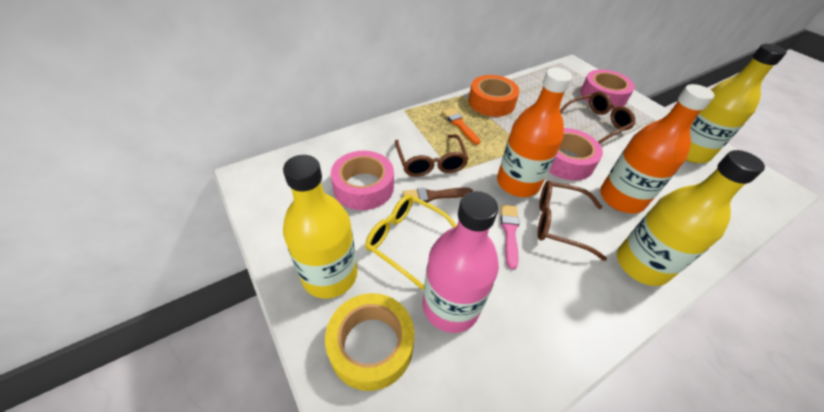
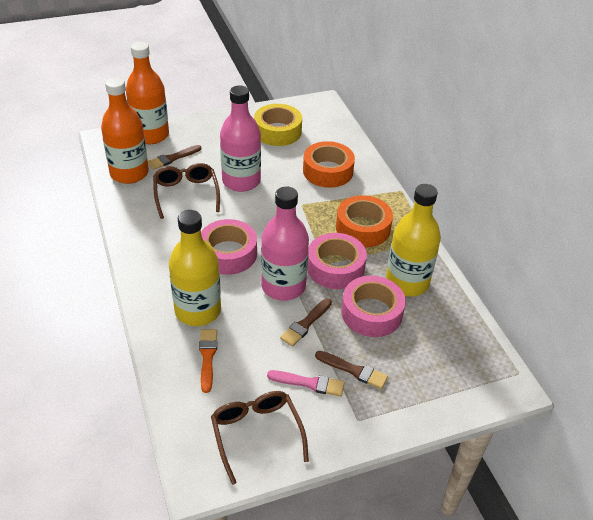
brown brush: 1 -> 3
brown glasses: 3 -> 2
orange tape: 1 -> 2
pink bottle: 1 -> 2
yellow bottle: 3 -> 2
yellow glasses: 1 -> 0

